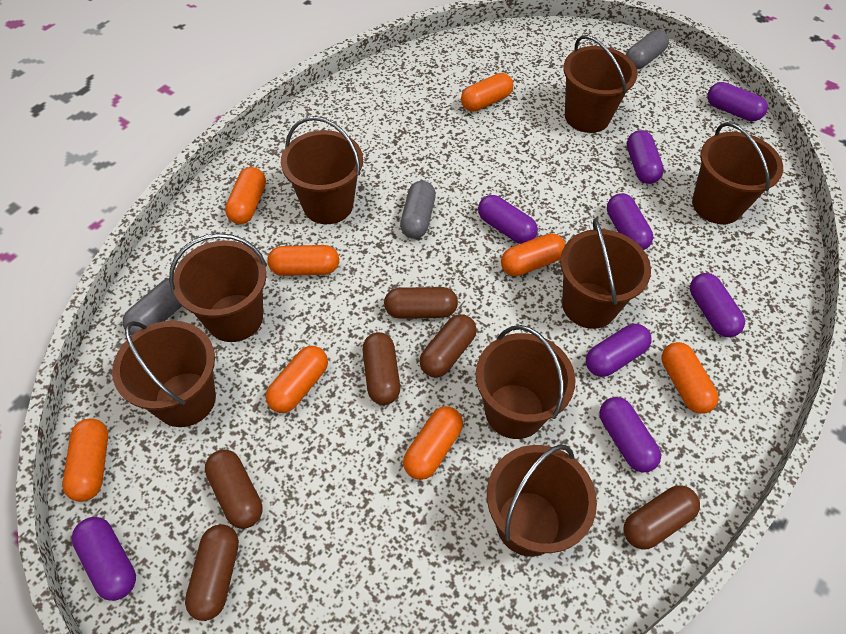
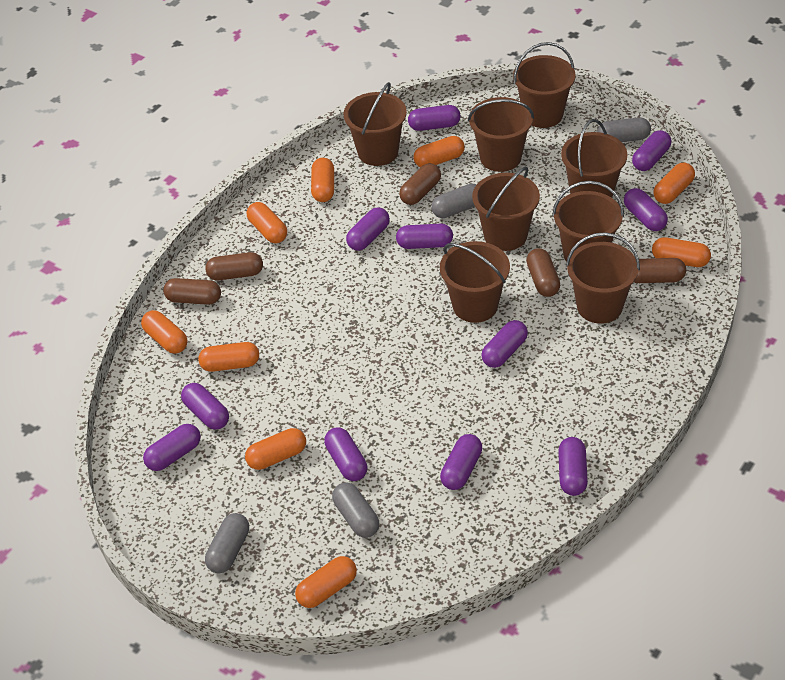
brown capsule: 6 -> 5
grey capsule: 3 -> 4
orange capsule: 8 -> 9
purple capsule: 8 -> 11

